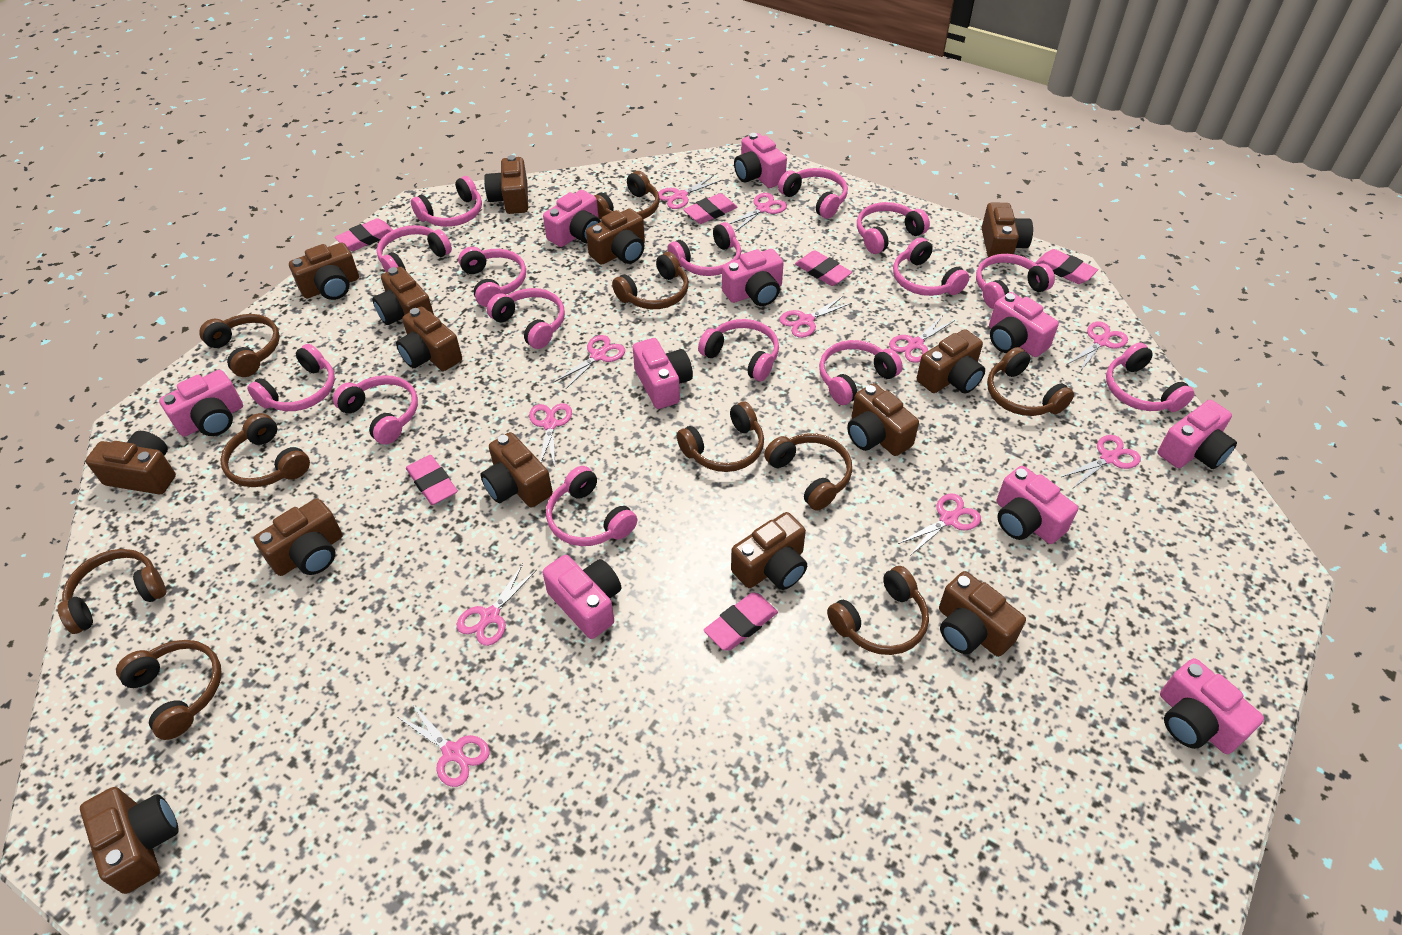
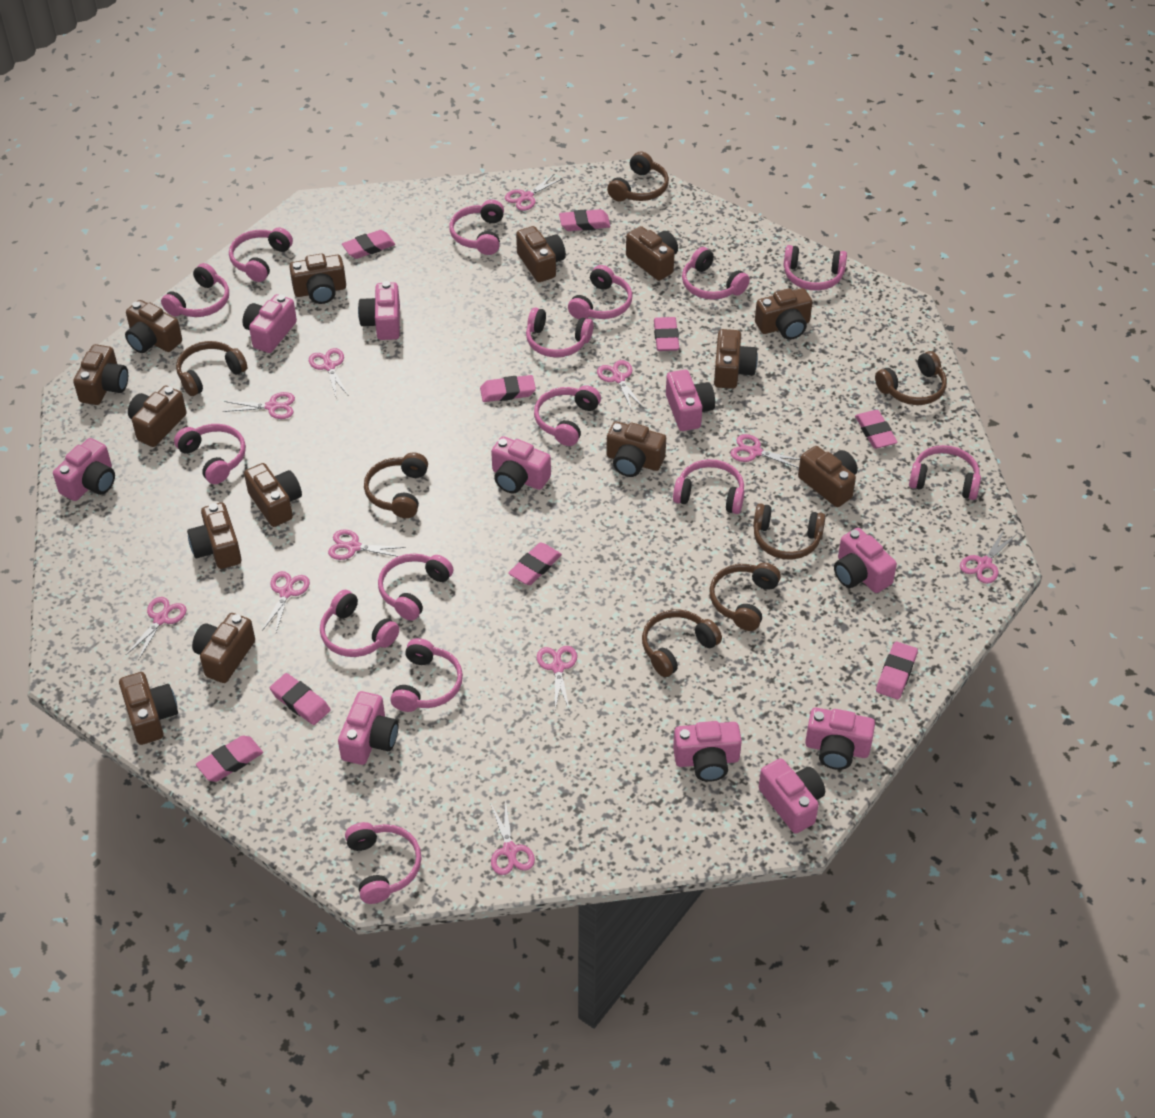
brown headphones: 10 -> 7
pink eraser: 6 -> 9

